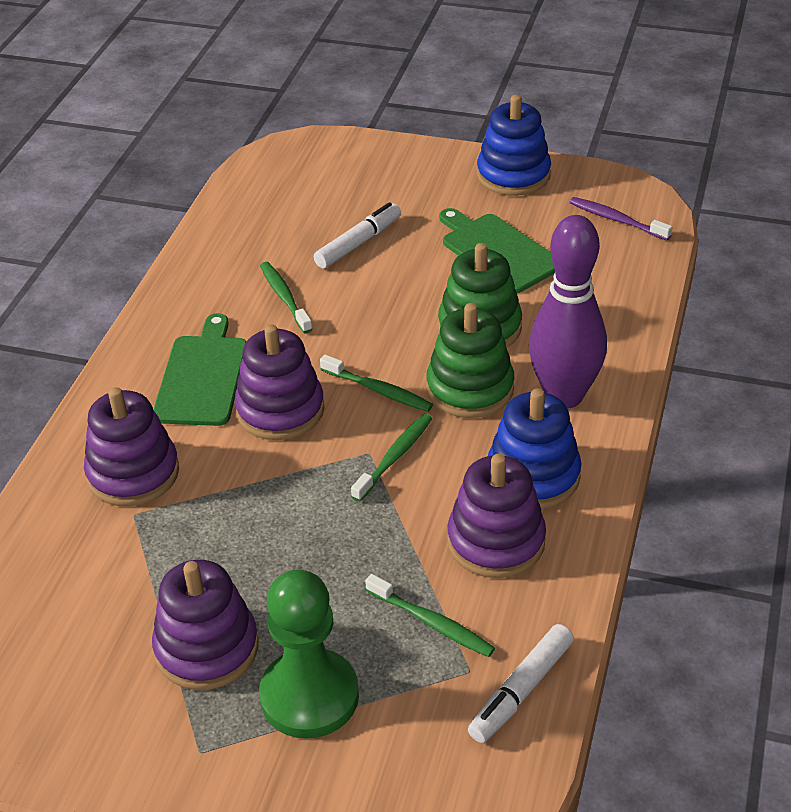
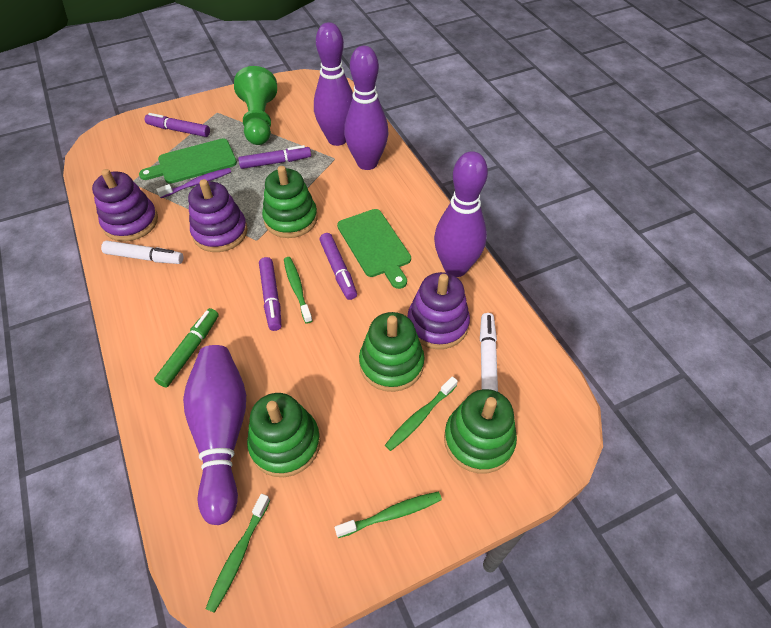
blue stacking toy: 2 -> 0
green marker: 0 -> 1
green stacking toy: 2 -> 4
purple bowling pin: 1 -> 4
purple marker: 0 -> 4
purple stacking toy: 4 -> 3

